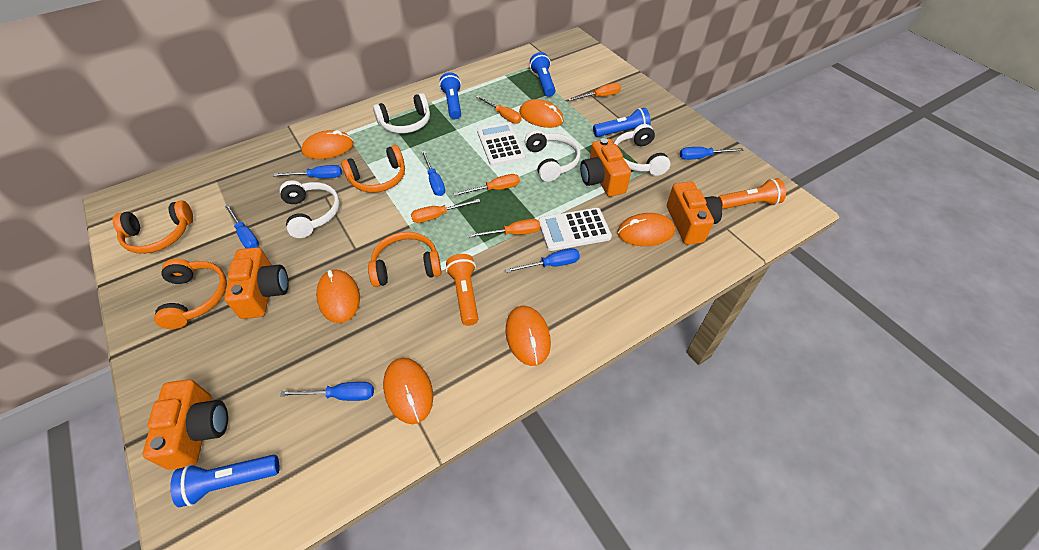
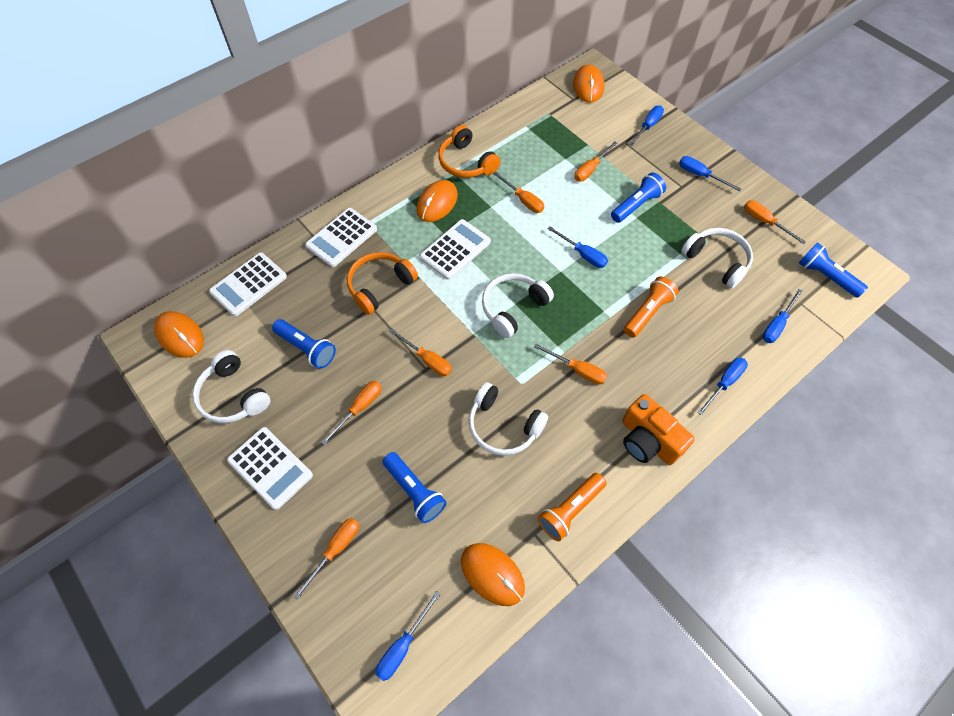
orange camera: 4 -> 1
orange headphones: 4 -> 2
orange mouse: 6 -> 4
orange screwdriver: 5 -> 7
white calculator: 2 -> 4

